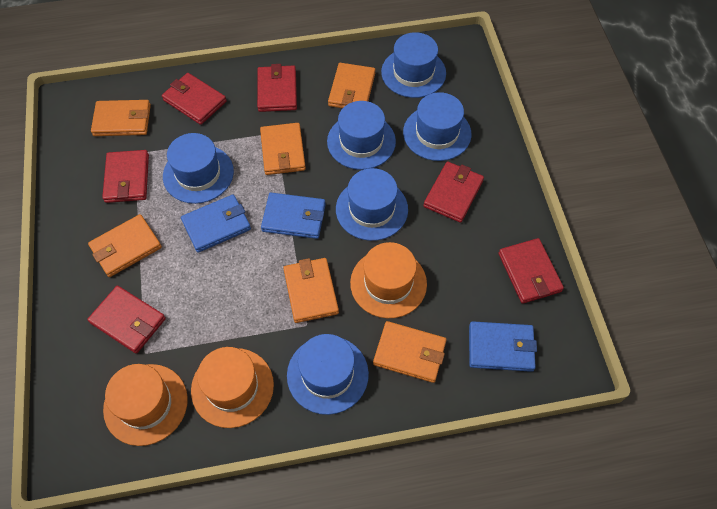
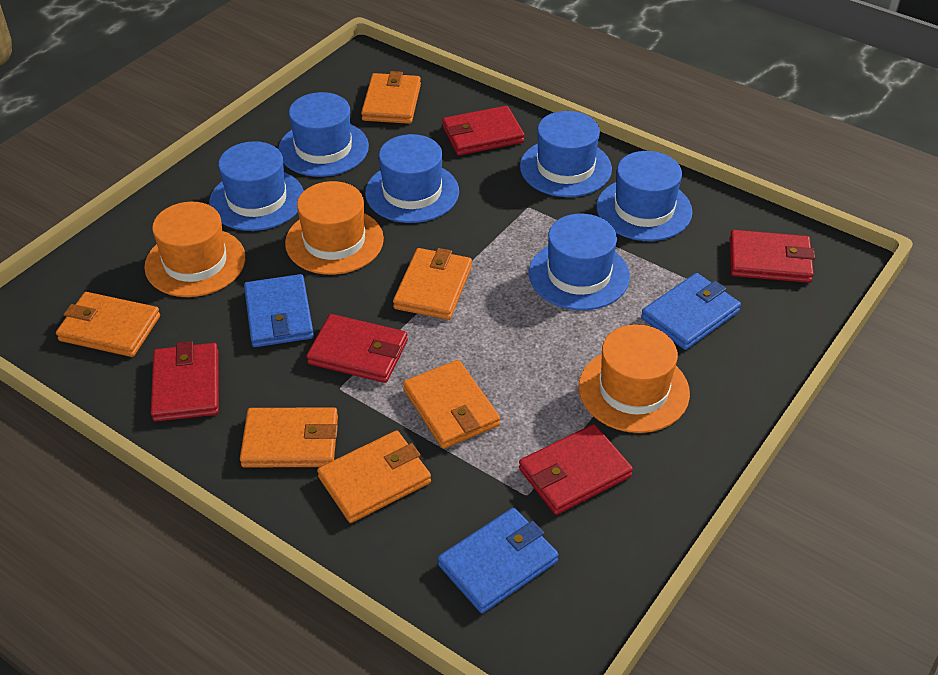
red wallet: 6 -> 5

